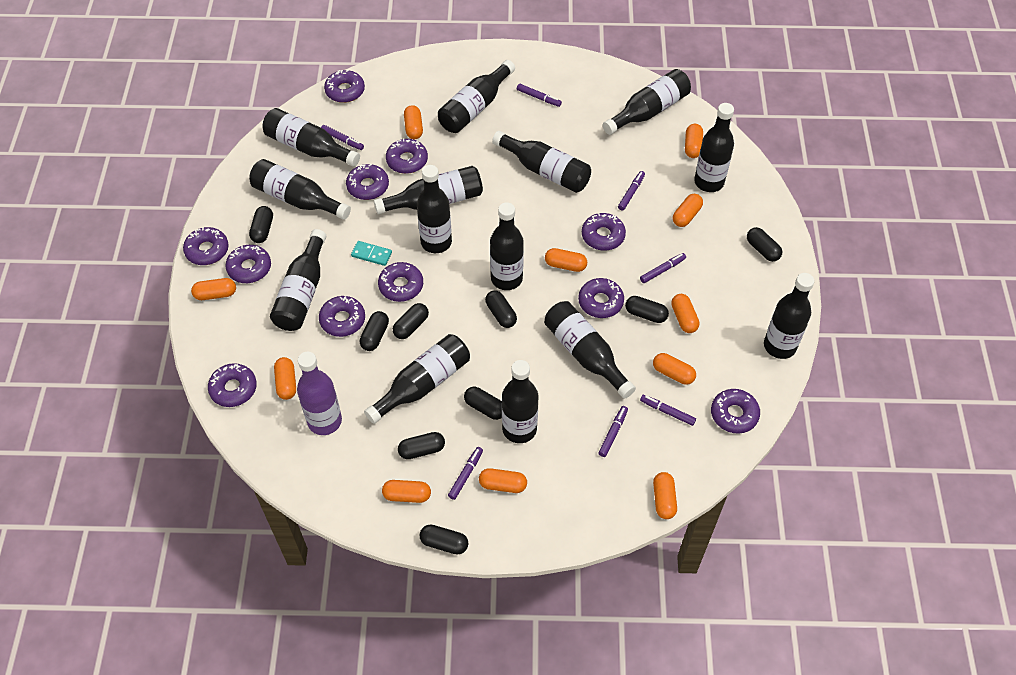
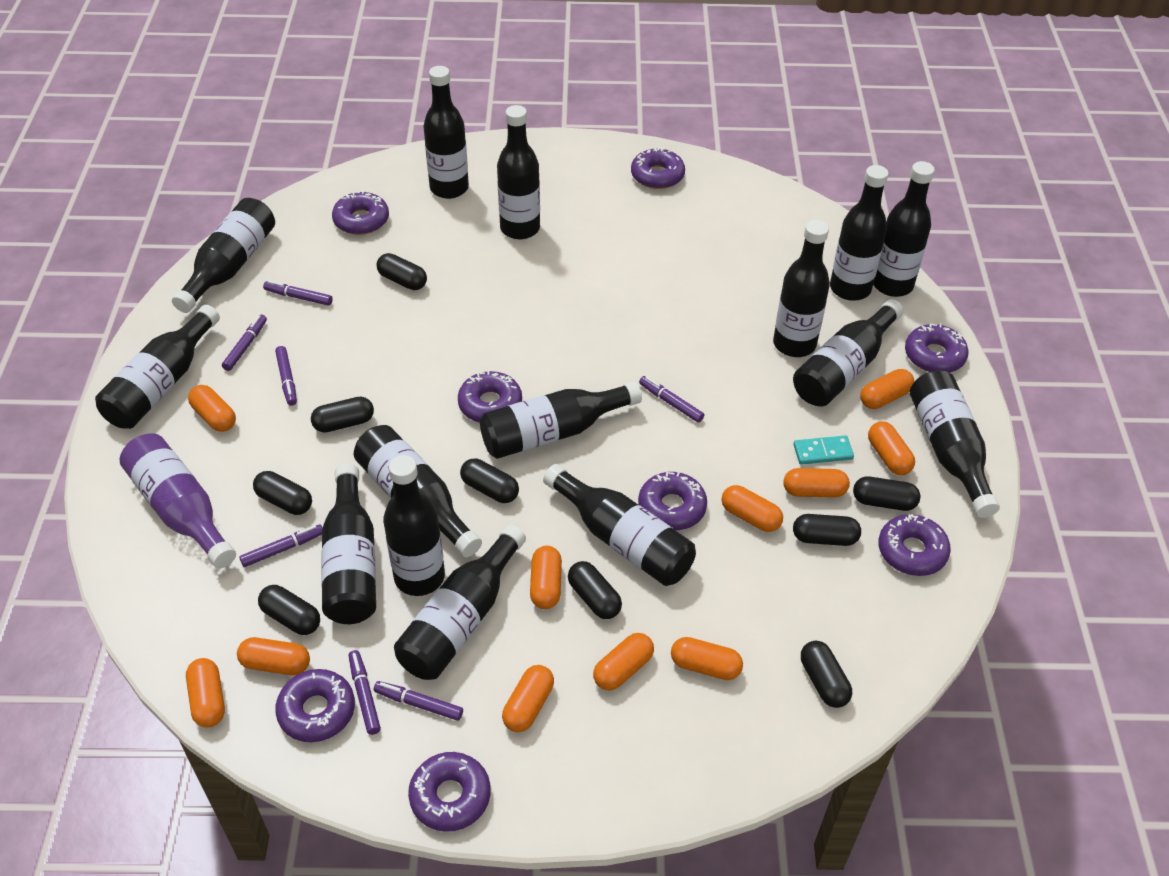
black bottle: 14 -> 15
purple donut: 11 -> 8

